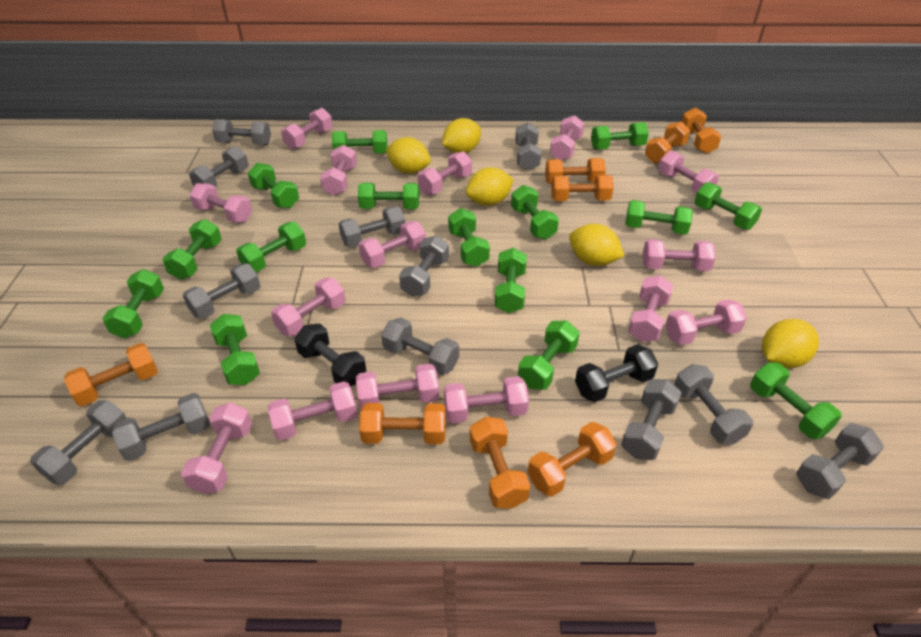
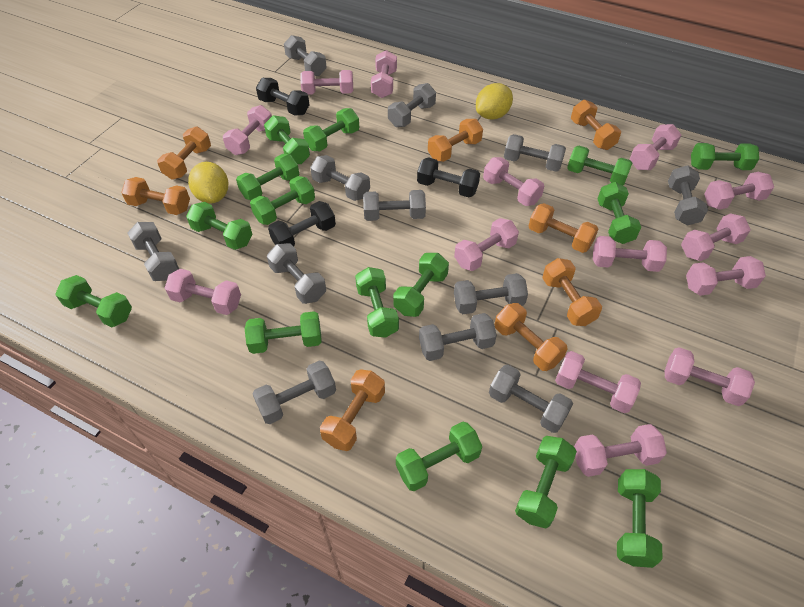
black dumbbell: 2 -> 3
pink dumbbell: 15 -> 14
yellow lemon: 5 -> 2

